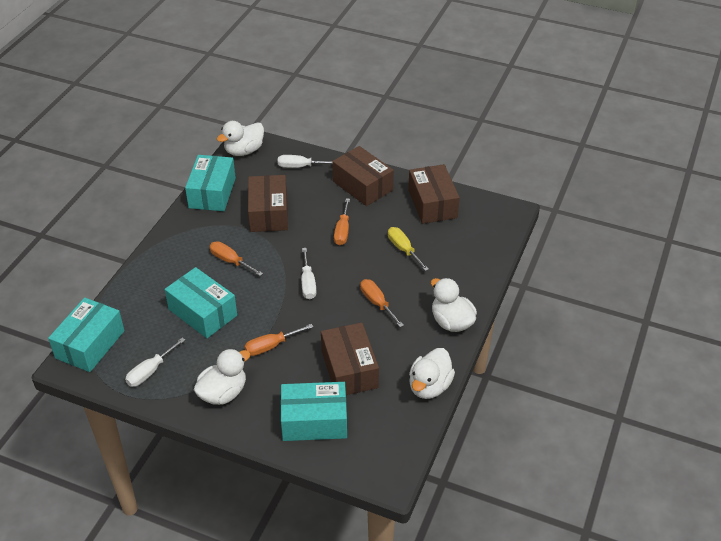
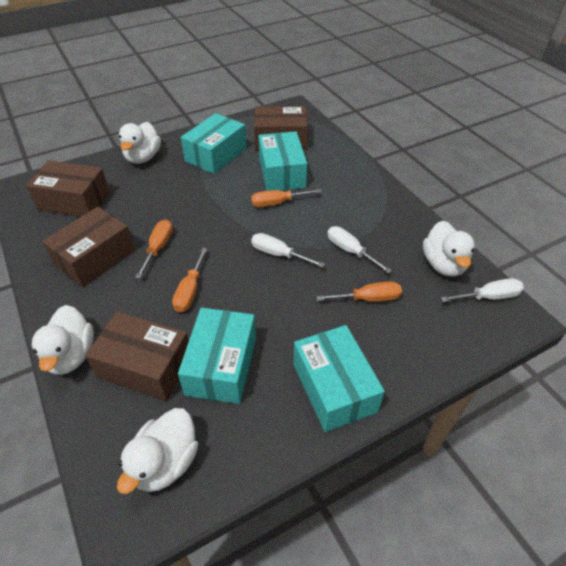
yellow screwdriver: 1 -> 0

